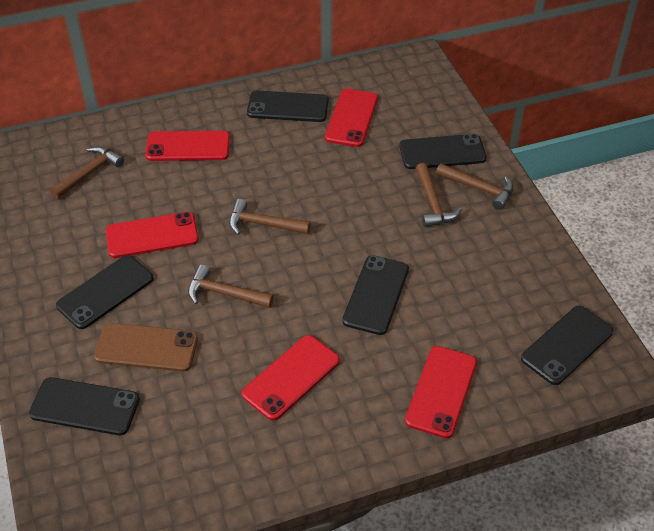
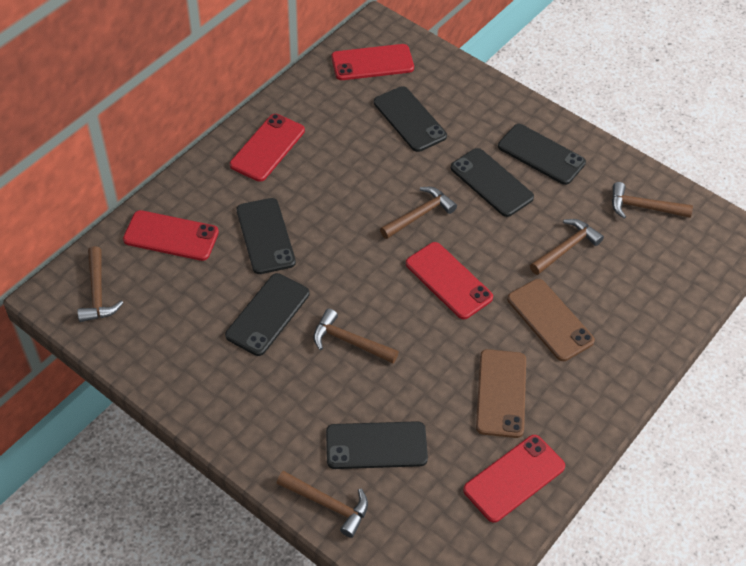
brown hammer: 5 -> 6
brown phone: 1 -> 2

